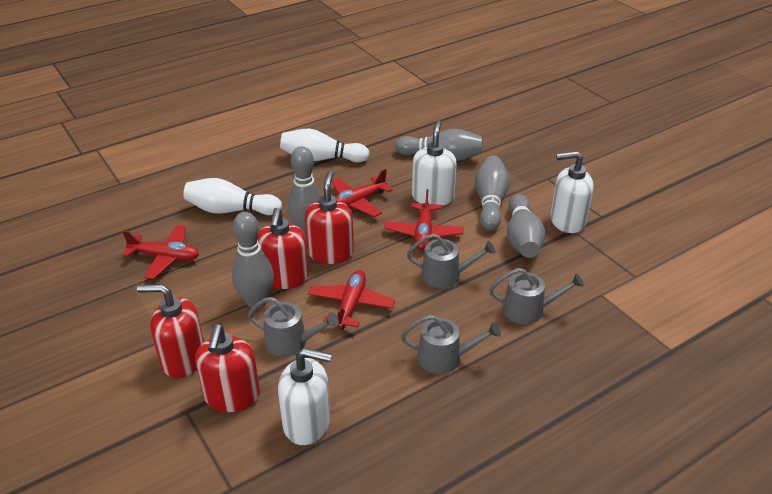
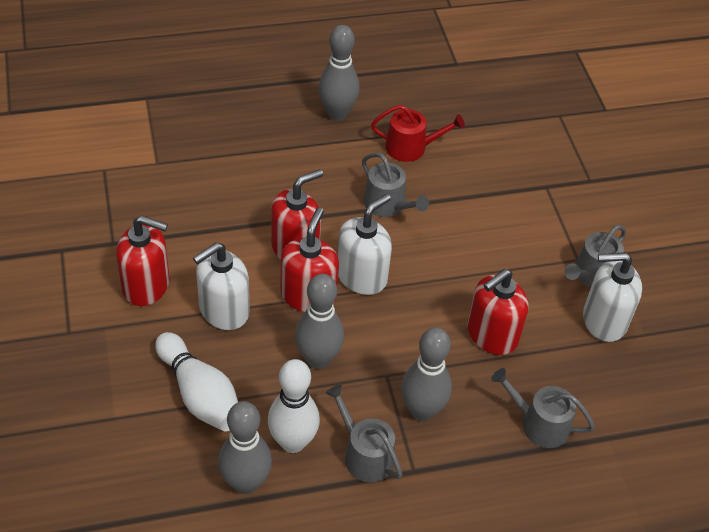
grey bowling pin: 5 -> 4
red plane: 4 -> 0
red watering can: 0 -> 1

